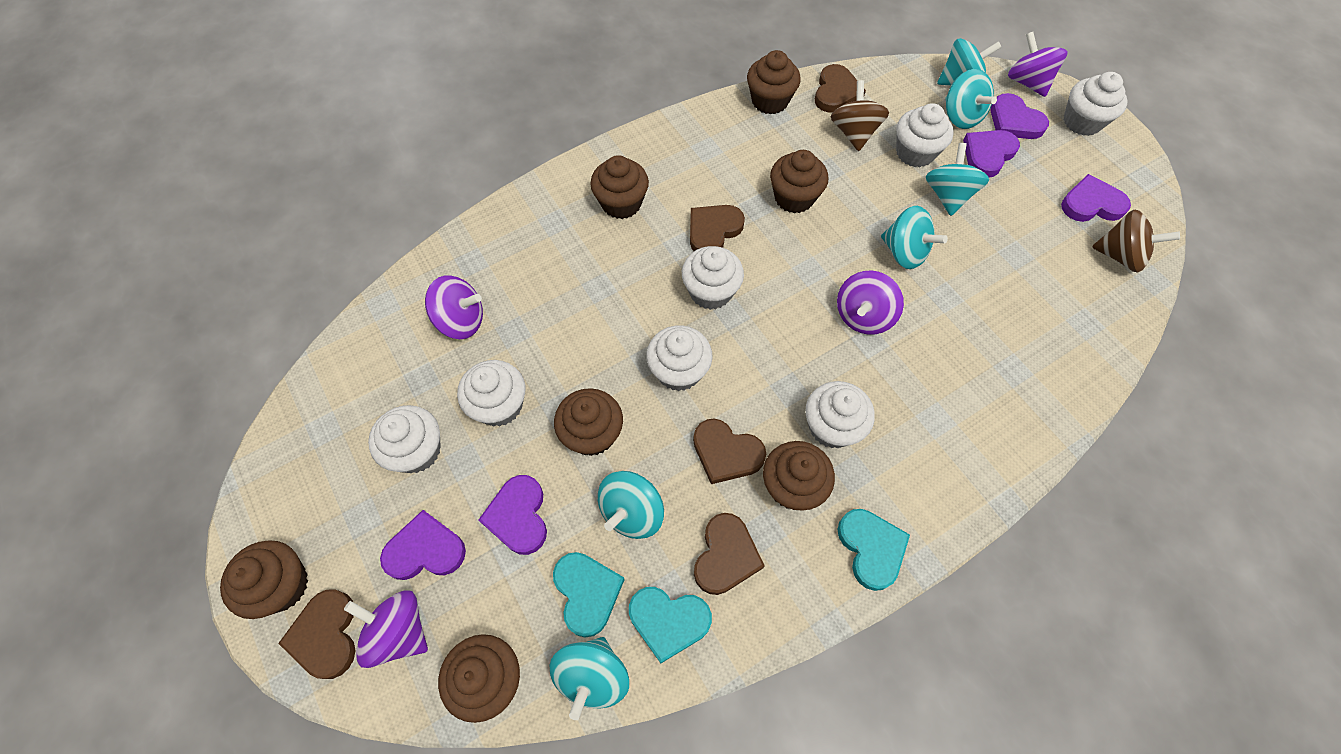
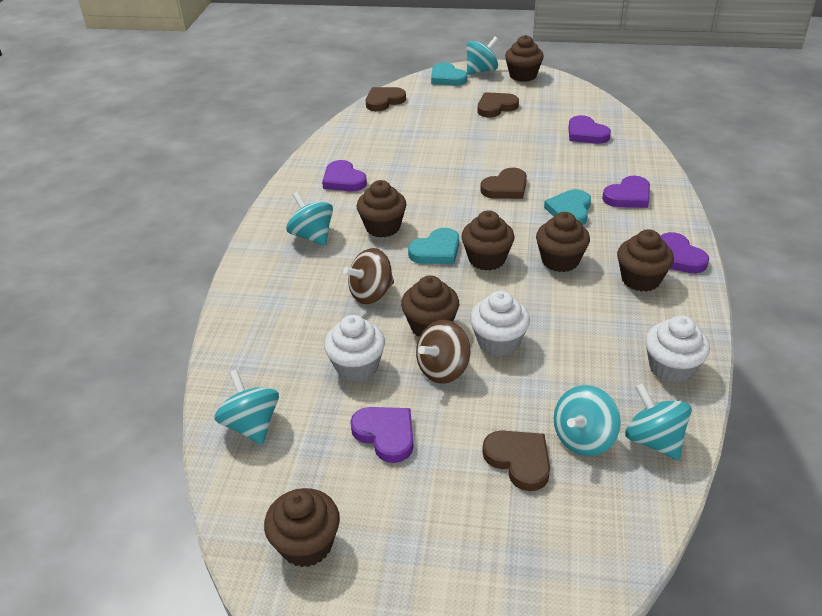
brown heart: 5 -> 4
purple spinning top: 4 -> 0
turquoise spinning top: 6 -> 5
white cupcake: 7 -> 3

